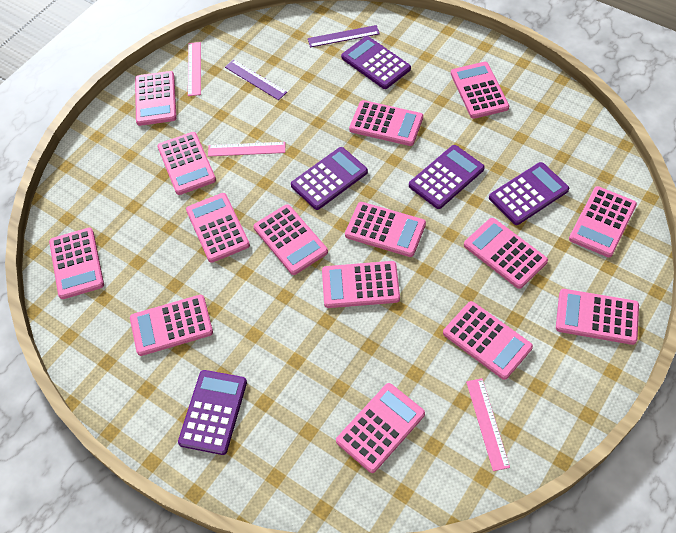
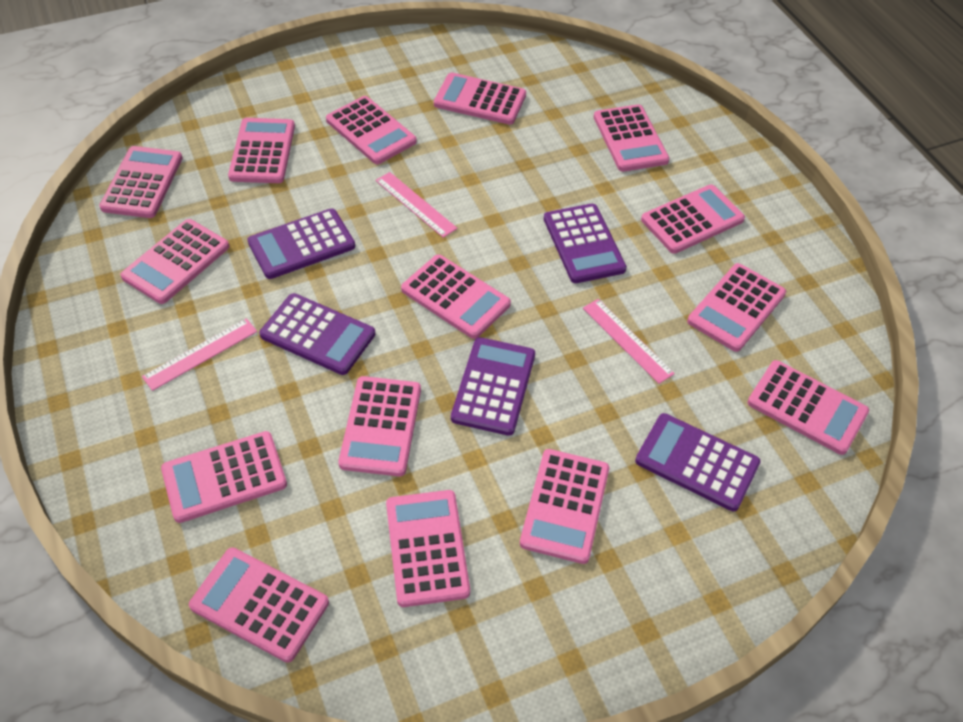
purple ruler: 2 -> 0

